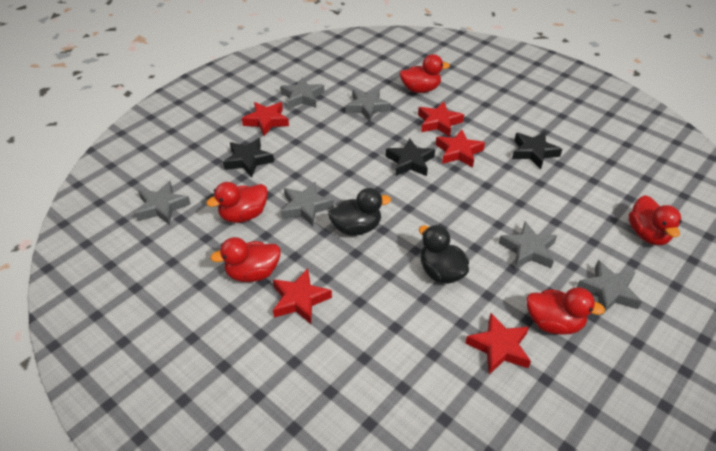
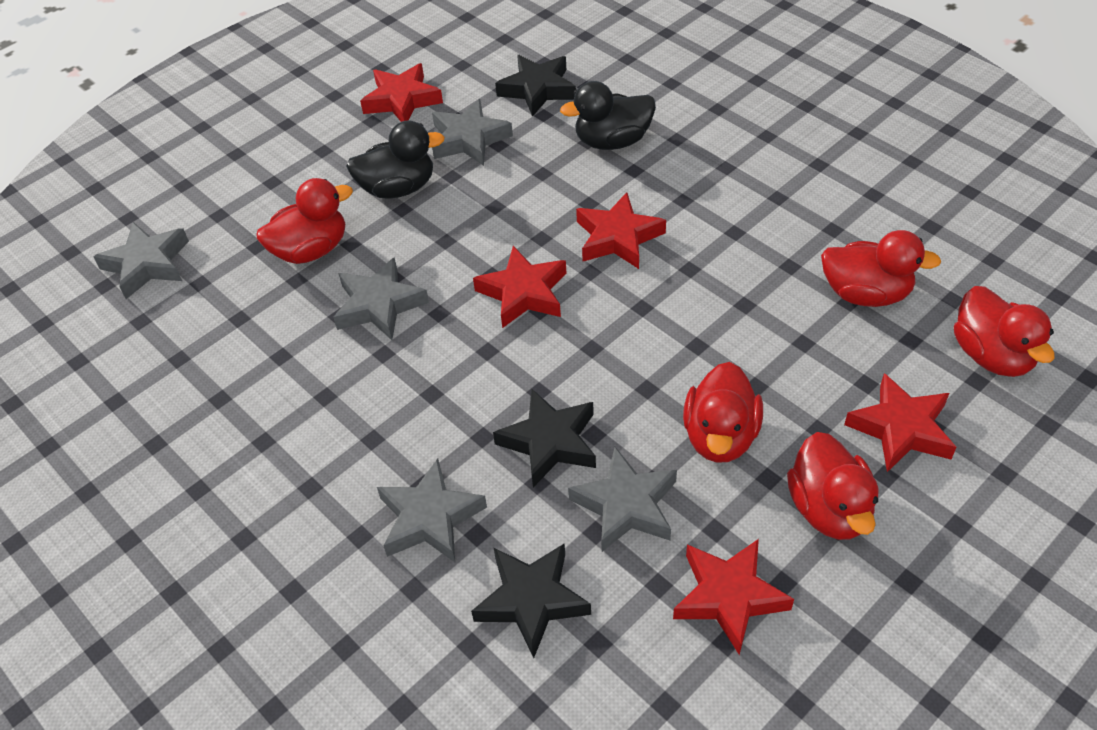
grey star: 6 -> 5

